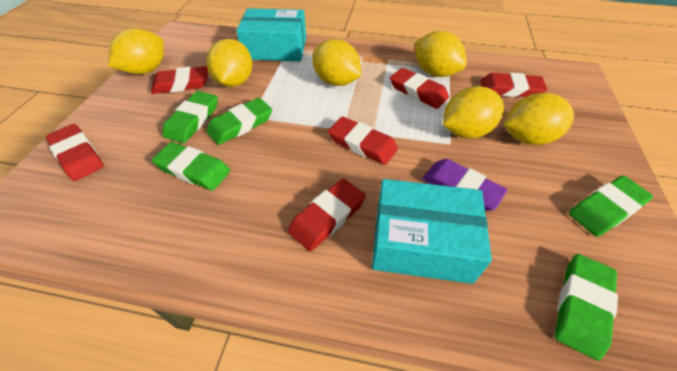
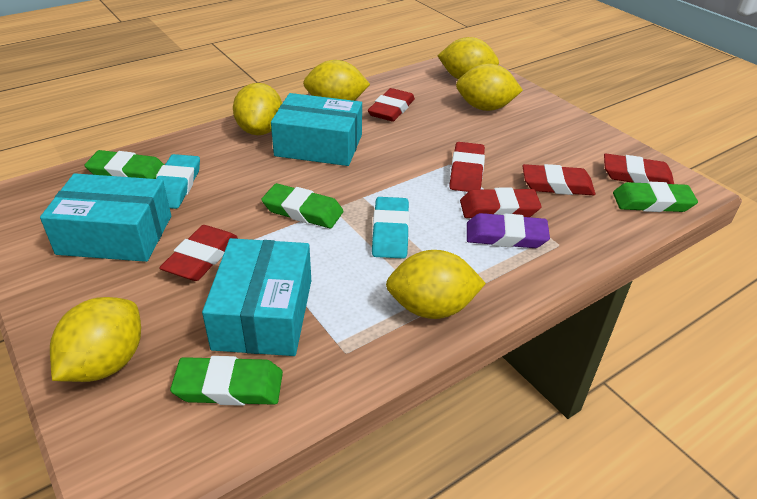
green eraser: 5 -> 4
turquoise box: 2 -> 3
turquoise eraser: 0 -> 2

